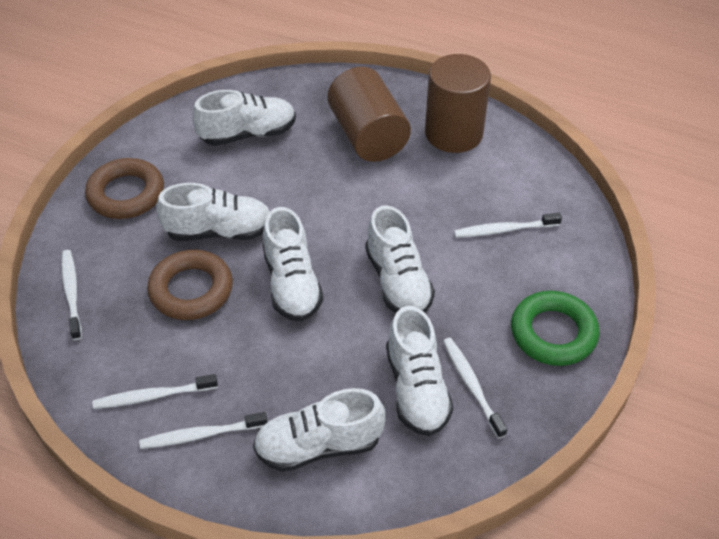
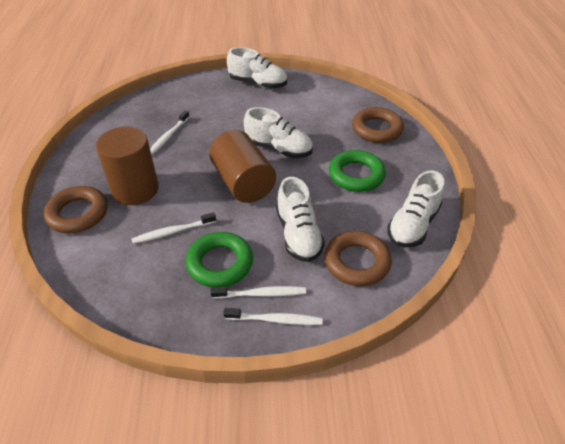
brown ring: 2 -> 3
green ring: 1 -> 2
white shoe: 6 -> 4
white toothbrush: 5 -> 4

